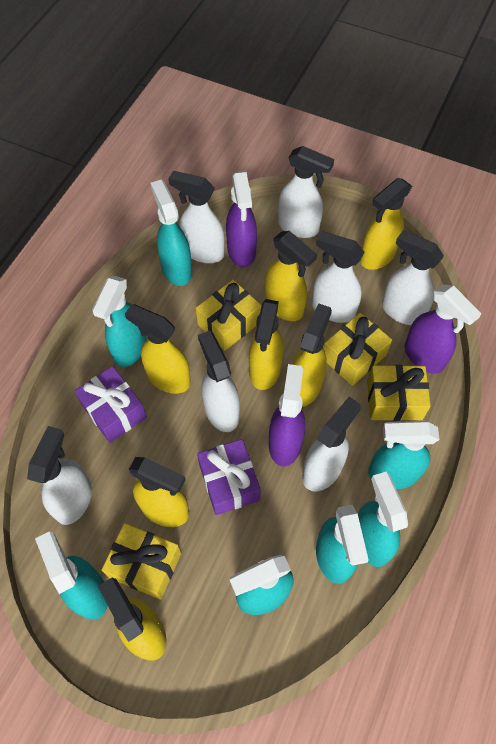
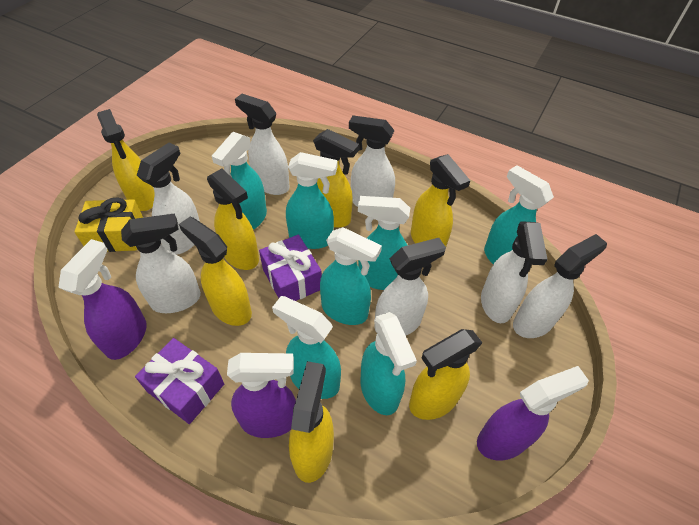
yellow gift: 4 -> 1

